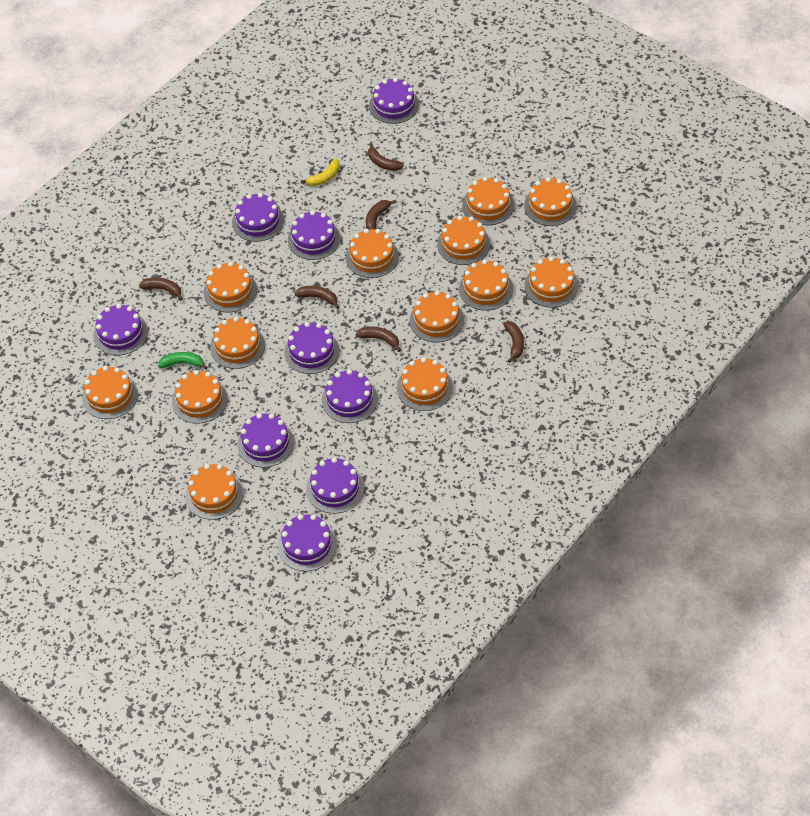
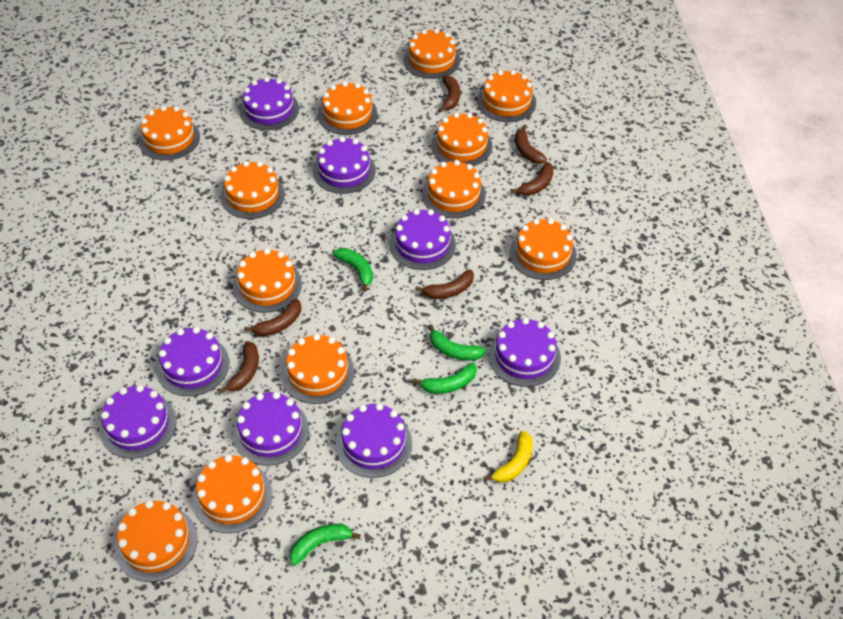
green banana: 1 -> 4
orange cake: 13 -> 12
purple cake: 9 -> 8

